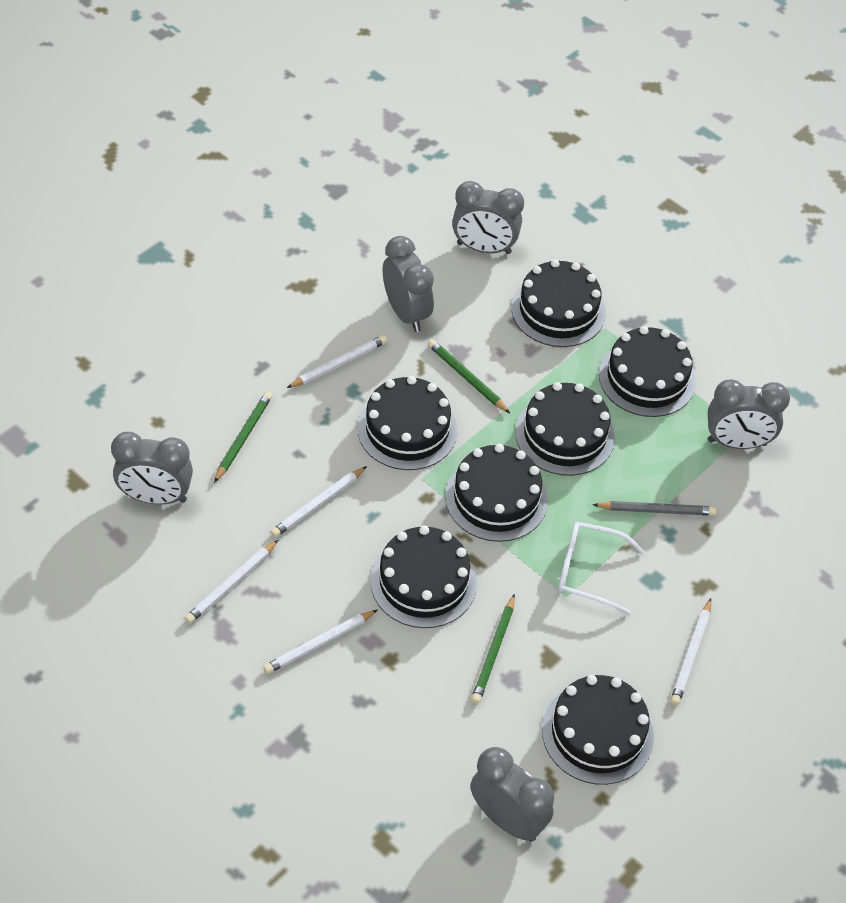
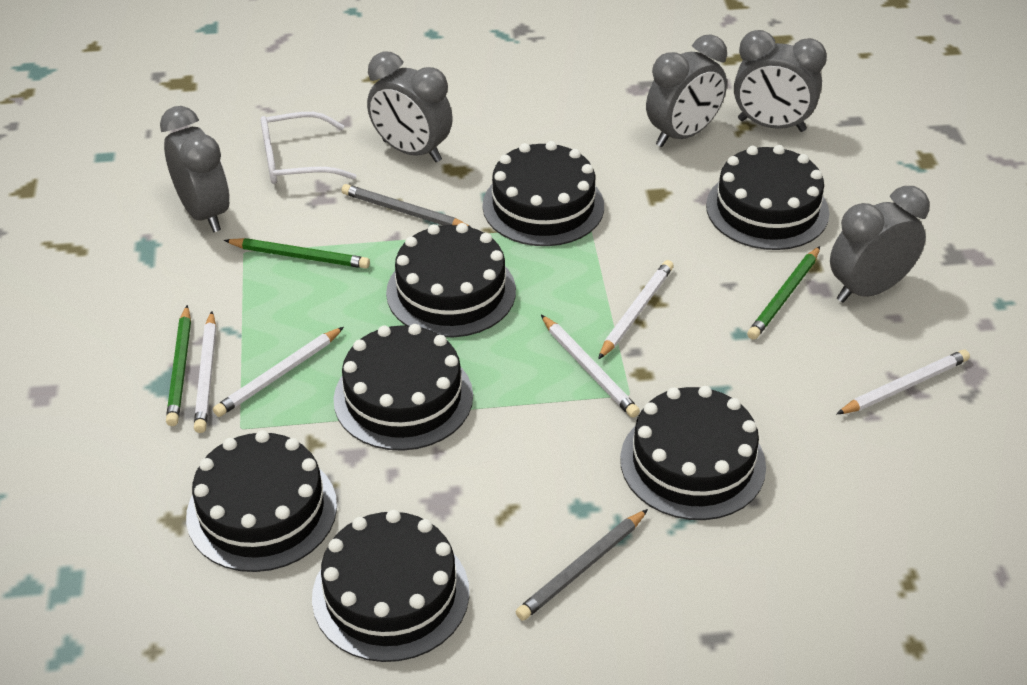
grey pencil: 1 -> 2

